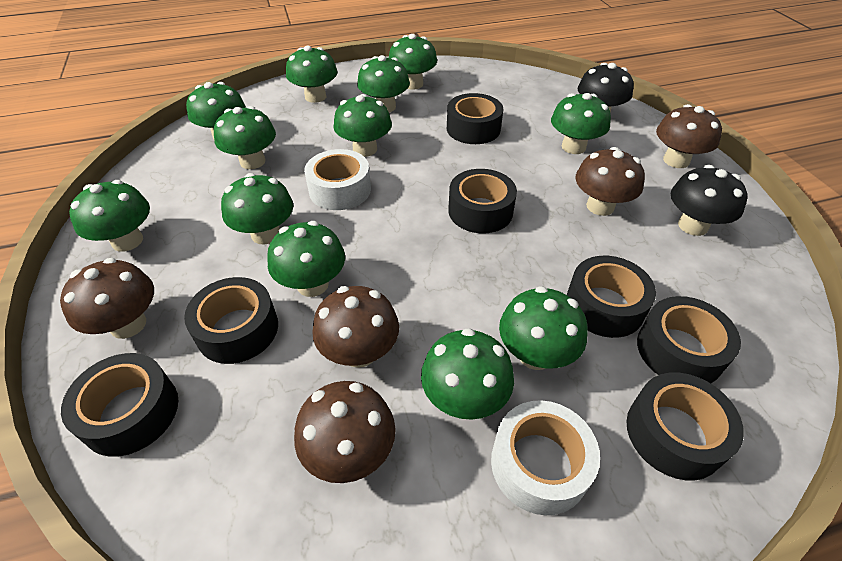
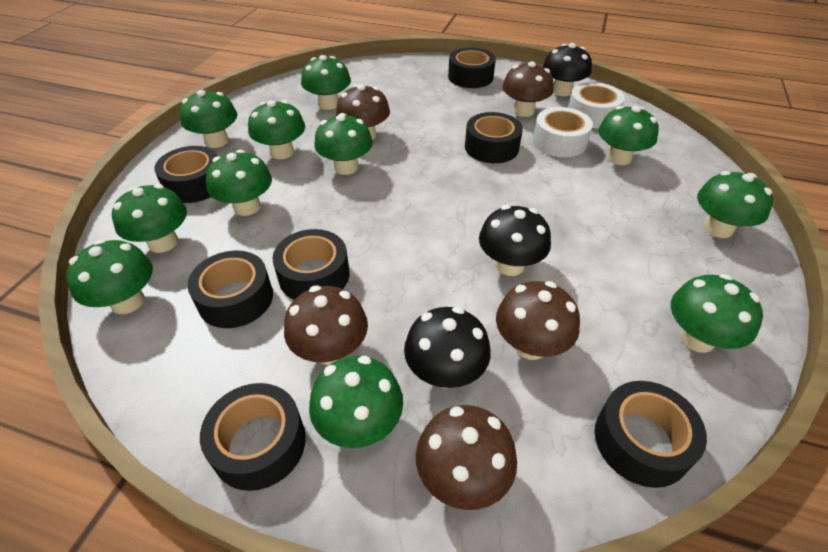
black mushroom: 2 -> 3
green mushroom: 12 -> 11

